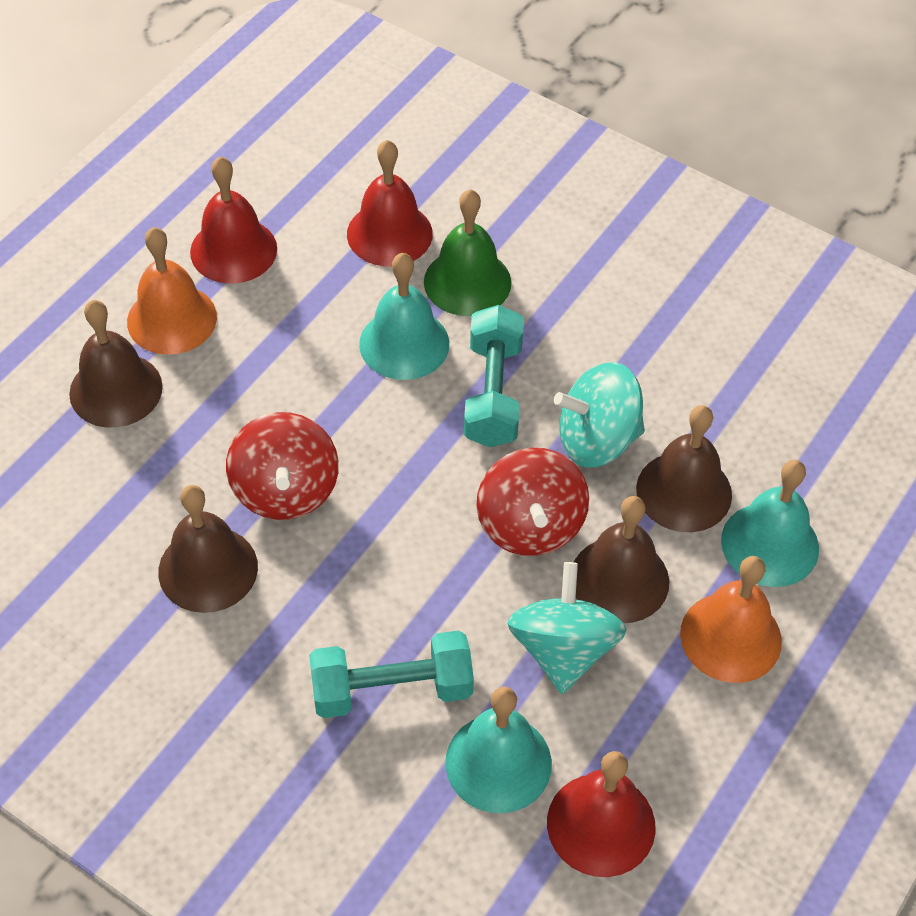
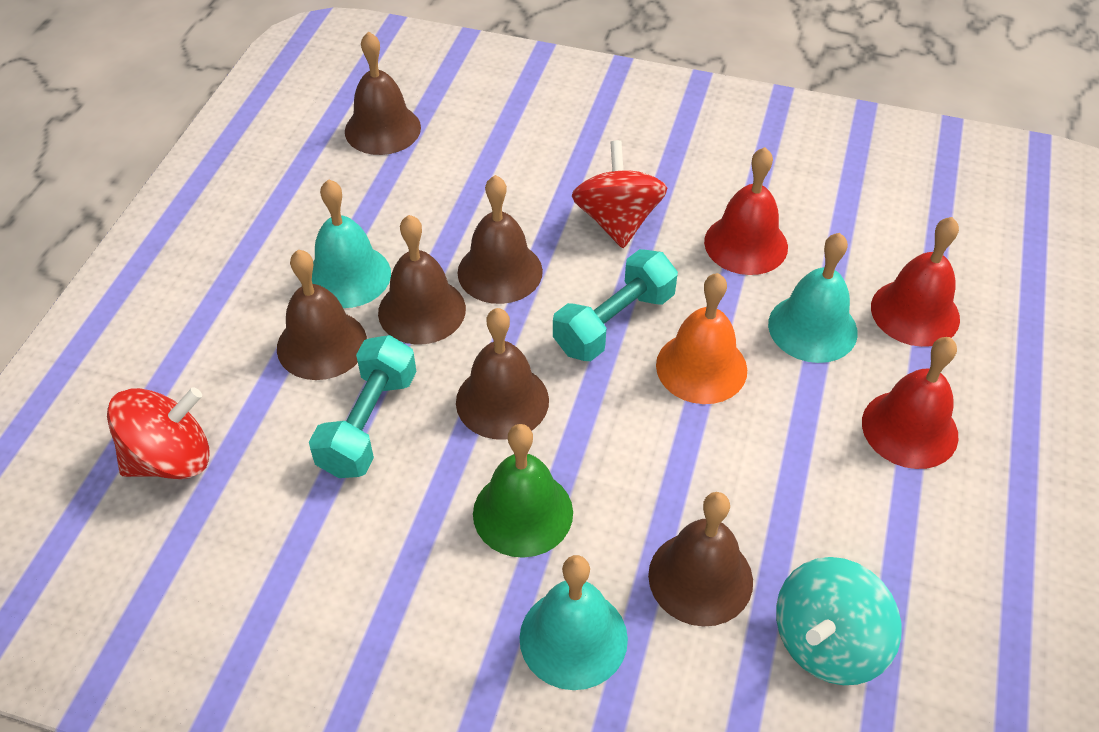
brown bell: 4 -> 6
orange bell: 2 -> 1
turquoise spinning top: 2 -> 1

